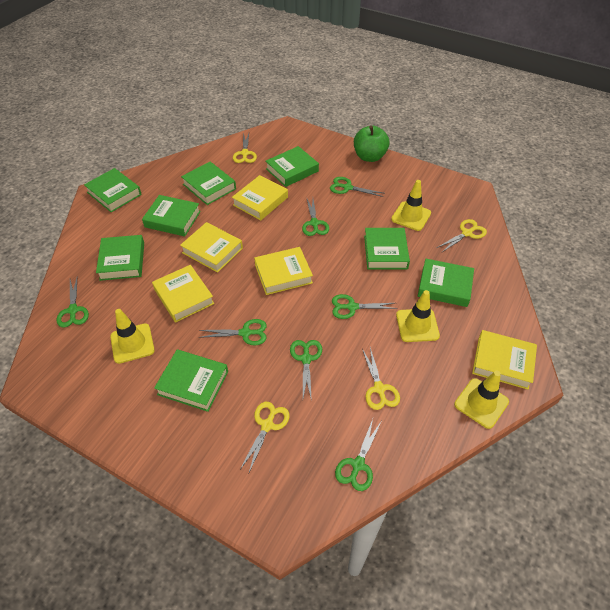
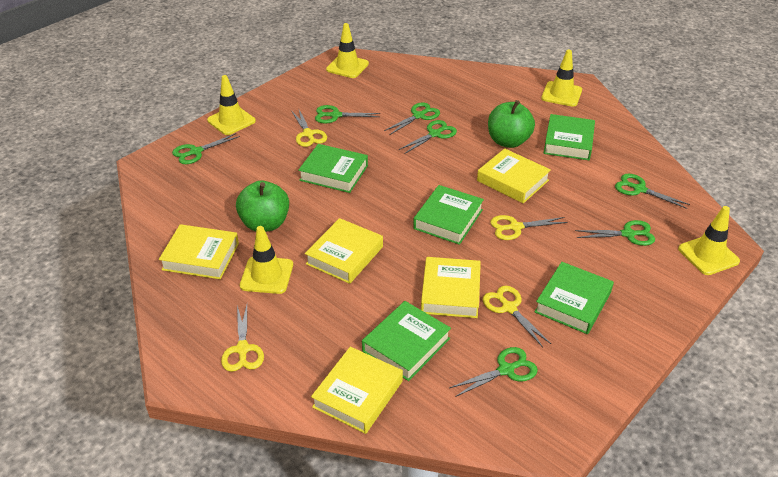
green apple: 1 -> 2
green book: 8 -> 5
yellow traffic cone: 4 -> 5

